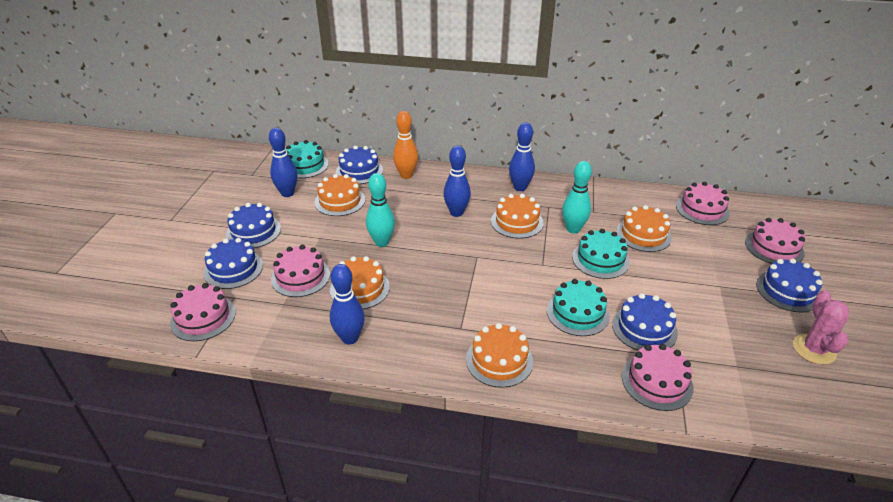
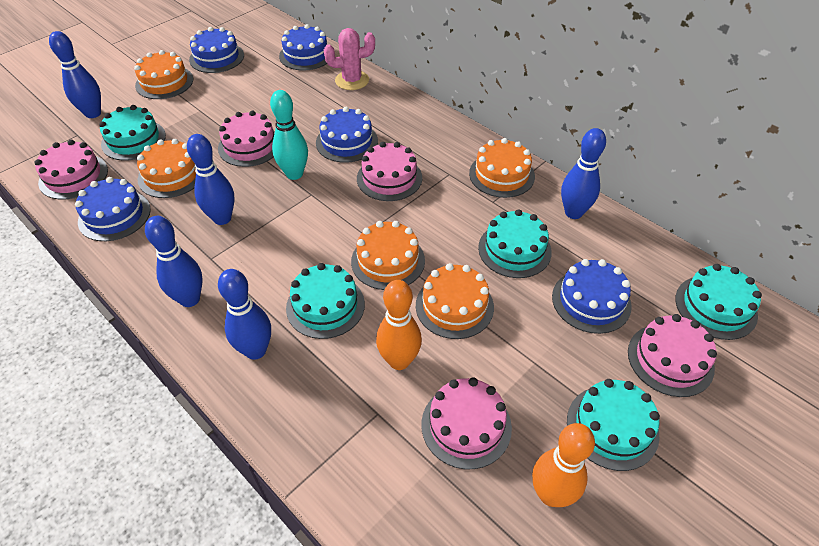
blue bowling pin: 4 -> 5
orange bowling pin: 1 -> 2
turquoise bowling pin: 2 -> 1
turquoise cake: 3 -> 5

